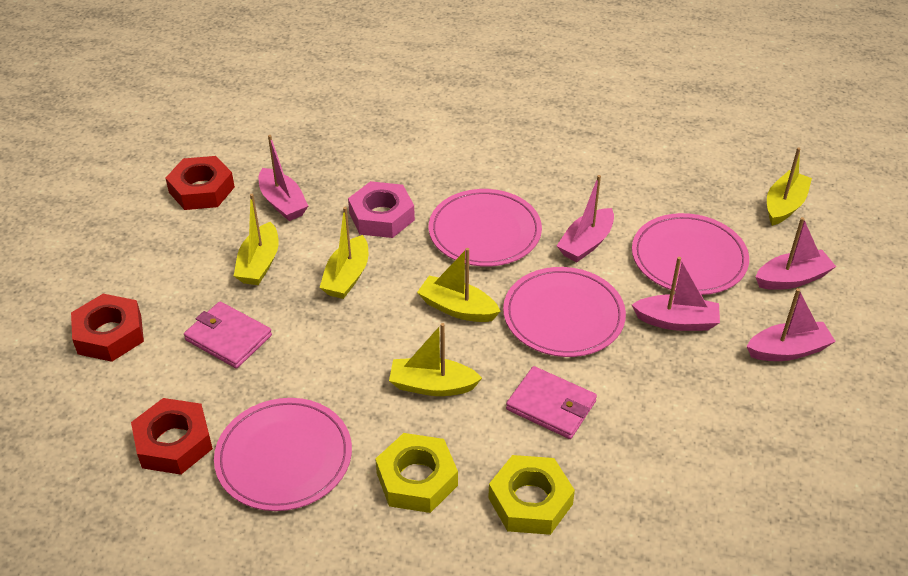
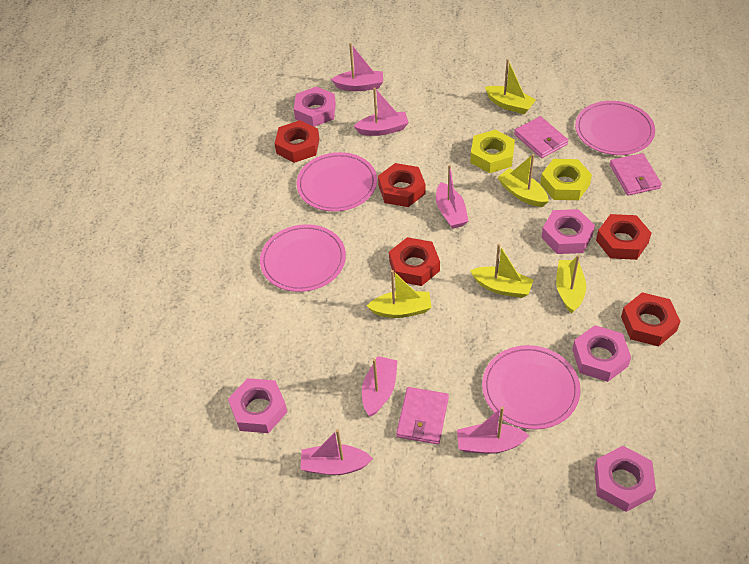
pink boat: 5 -> 6
pink nut: 1 -> 5
pink wallet: 2 -> 3
red nut: 3 -> 5

